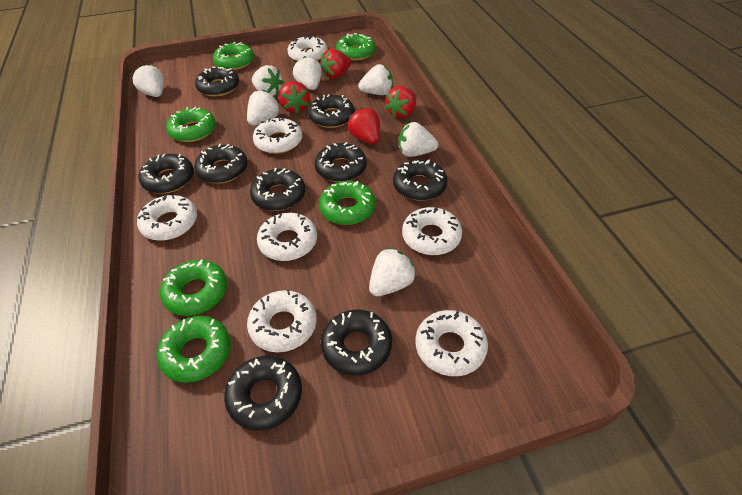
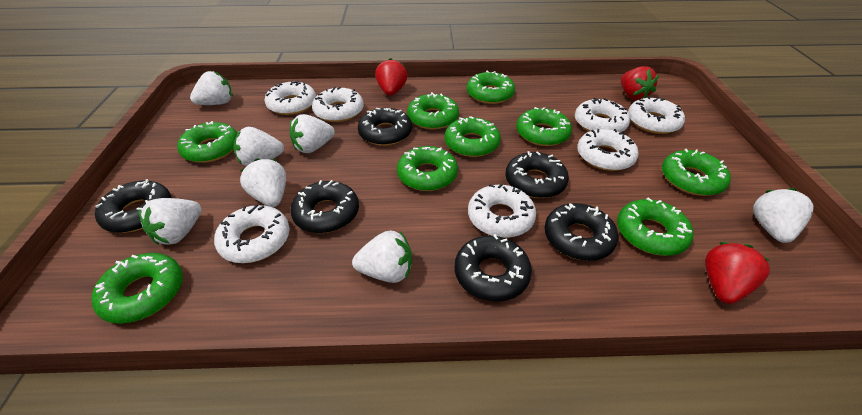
black donut: 9 -> 6
green donut: 6 -> 9
red strawberry: 4 -> 3

